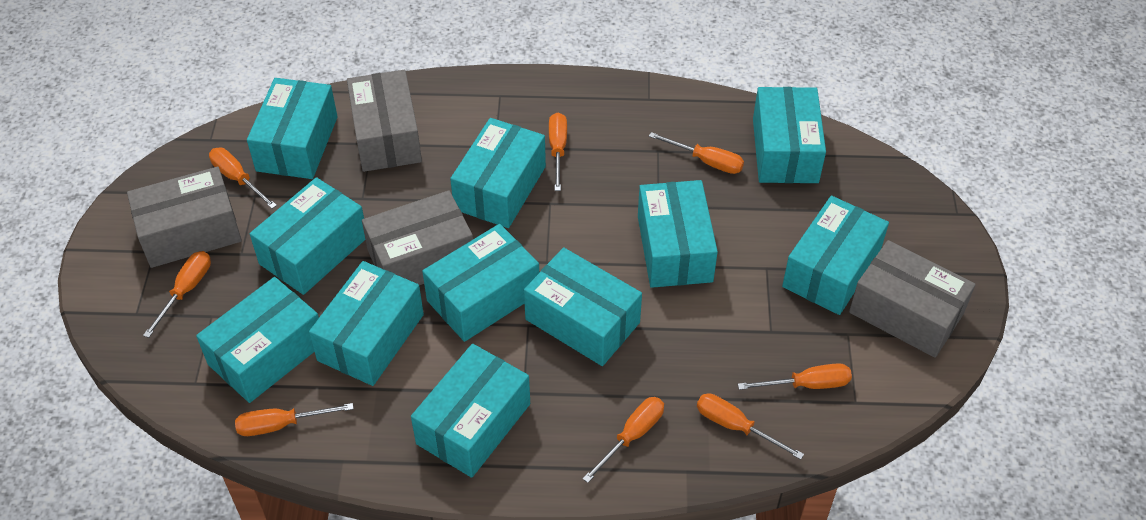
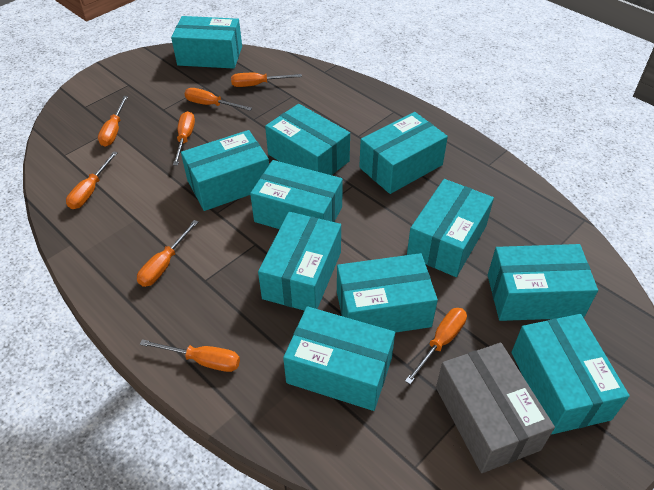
grey box: 4 -> 1

